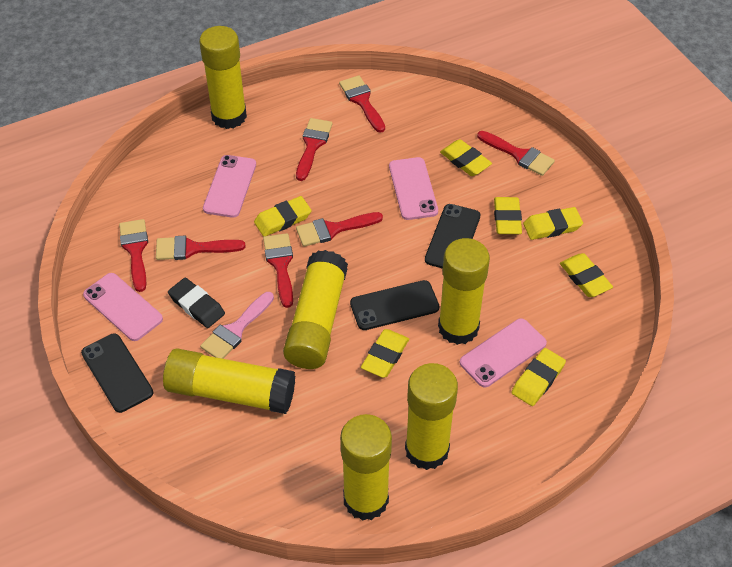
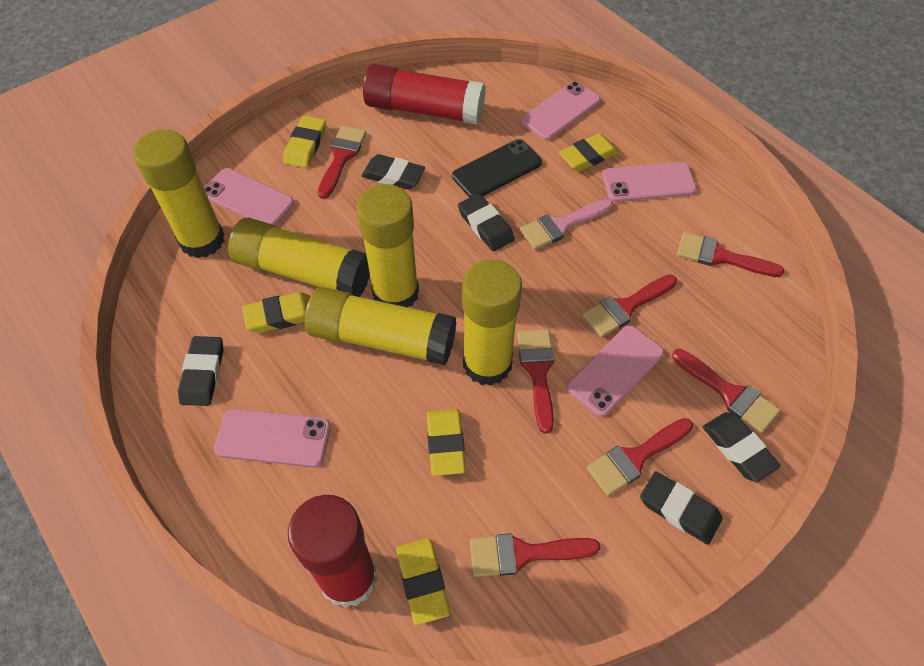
black eraser: 1 -> 5
black phone: 3 -> 1
pink phone: 4 -> 5
red glue stick: 0 -> 2
yellow eraser: 7 -> 5
yellow glue stick: 6 -> 5

